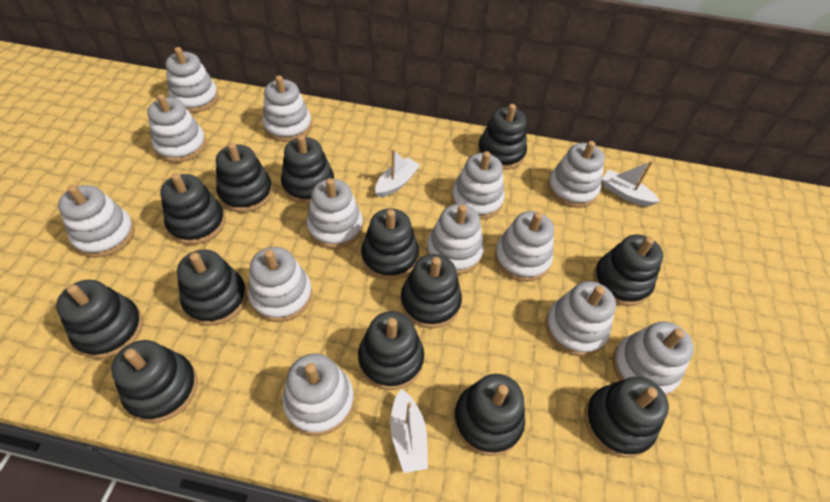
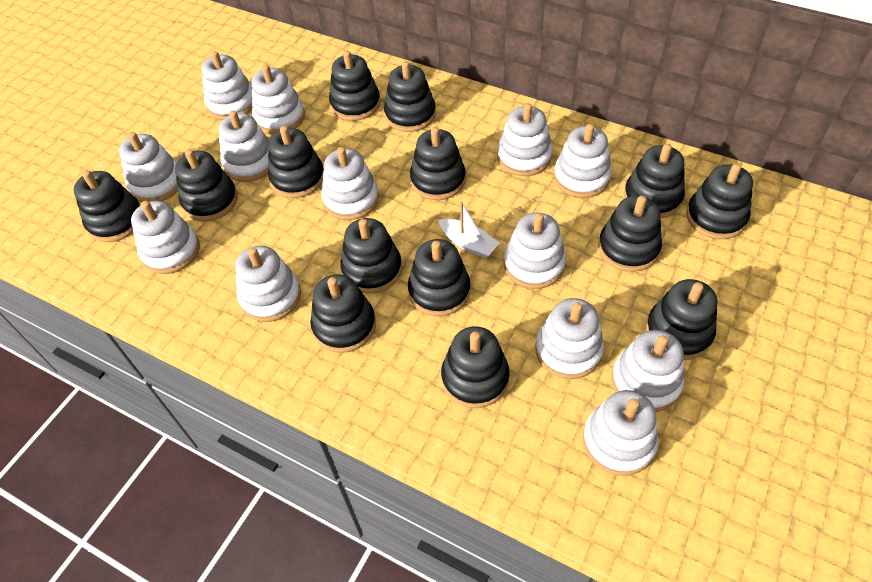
black stacking toy: 13 -> 14
white boat: 3 -> 1

